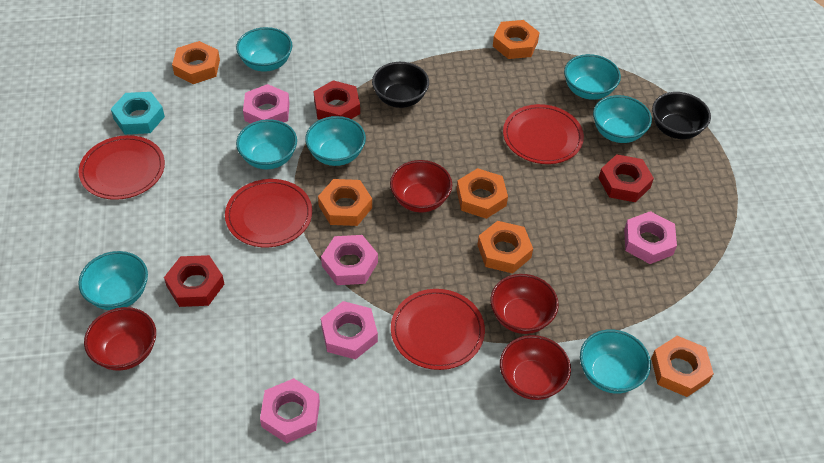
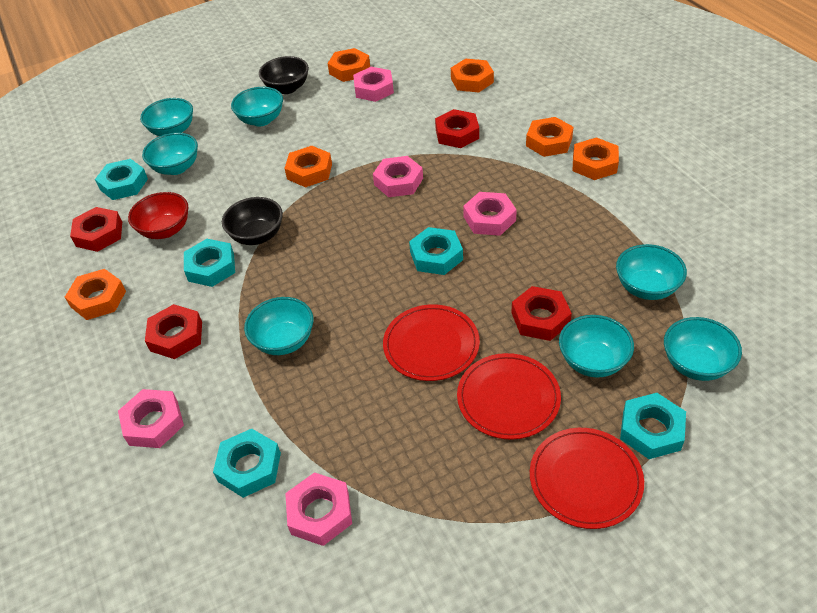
red bowl: 4 -> 1
red nut: 3 -> 4
red plate: 4 -> 3
turquoise nut: 1 -> 5

